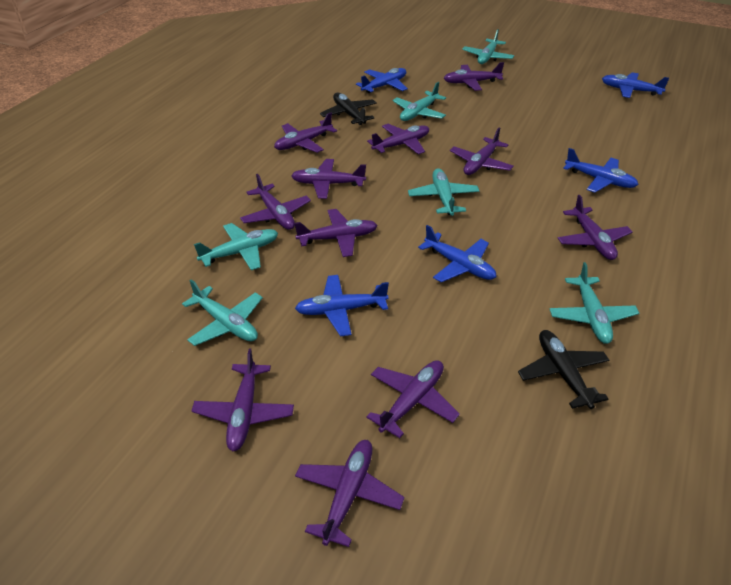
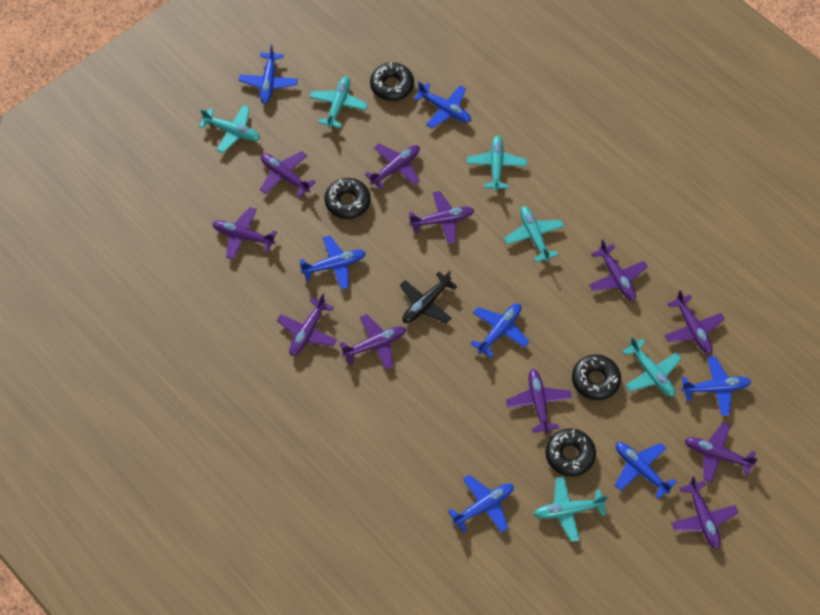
black donut: 0 -> 4
black plane: 2 -> 1
blue plane: 5 -> 7

